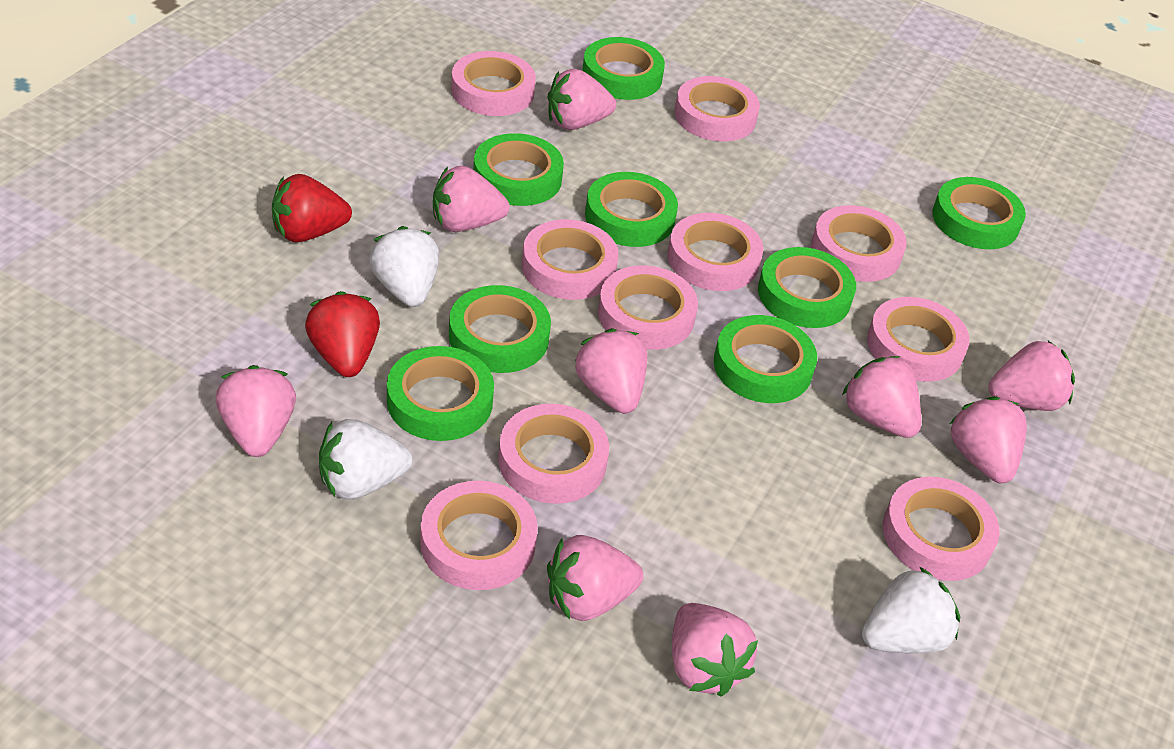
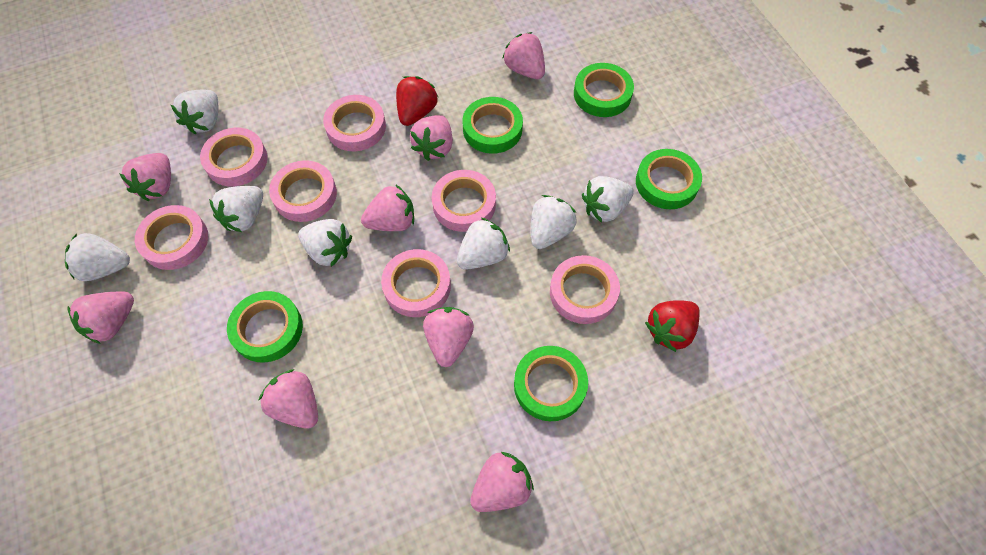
green tape: 8 -> 5
pink strawberry: 9 -> 8
pink tape: 10 -> 7
white strawberry: 3 -> 7

